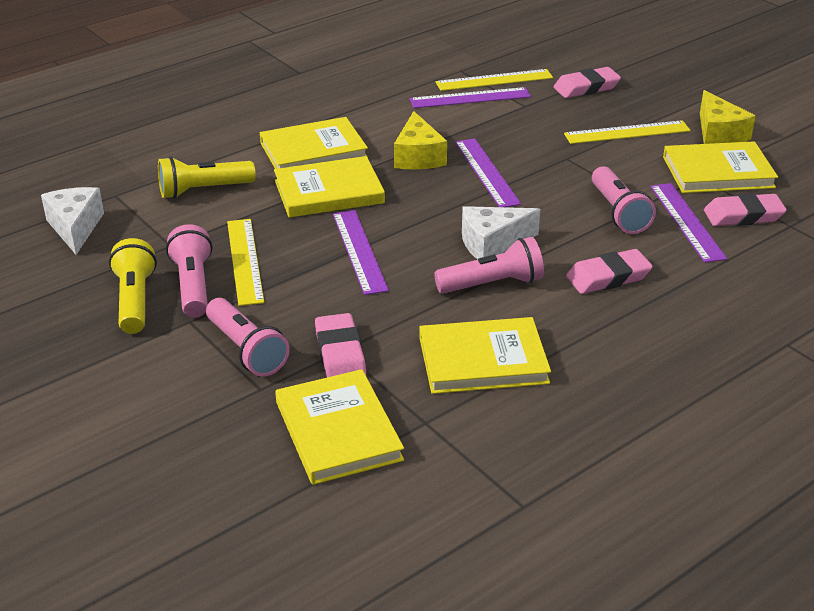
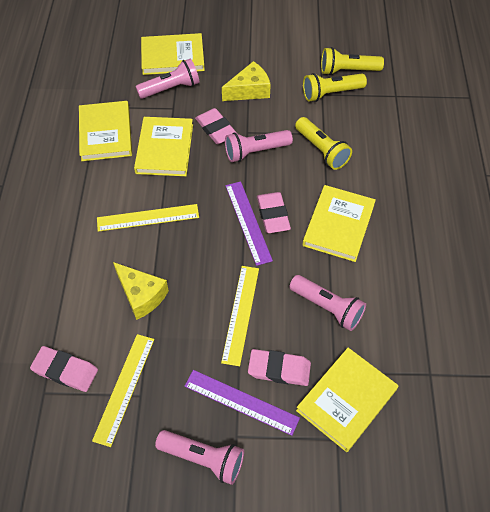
purple ruler: 4 -> 2
white cheese: 2 -> 0
yellow flashlight: 2 -> 3

